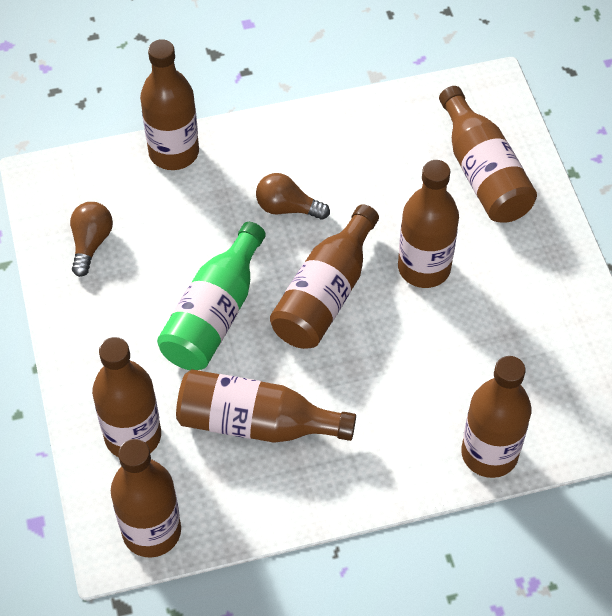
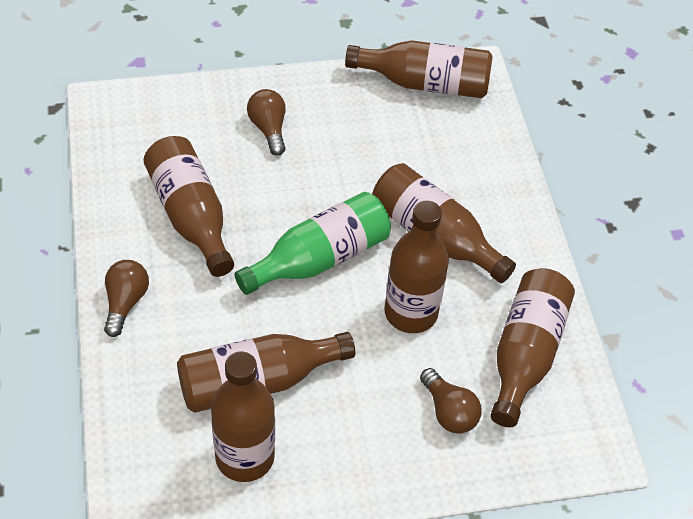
brown bottle: 8 -> 7
brown light bulb: 2 -> 3

